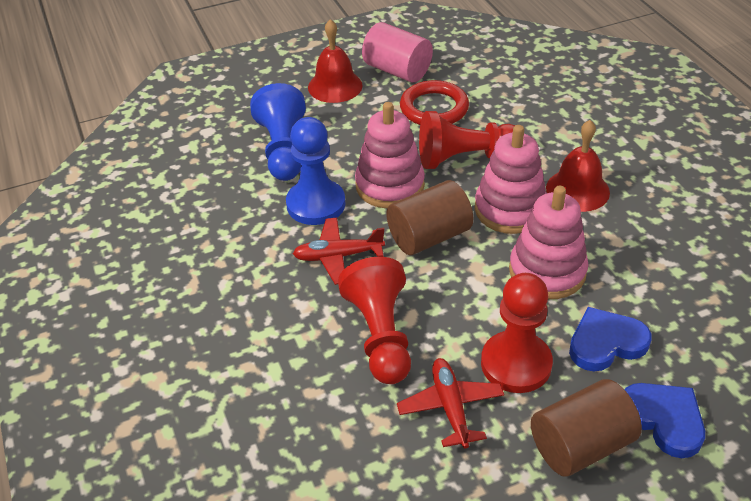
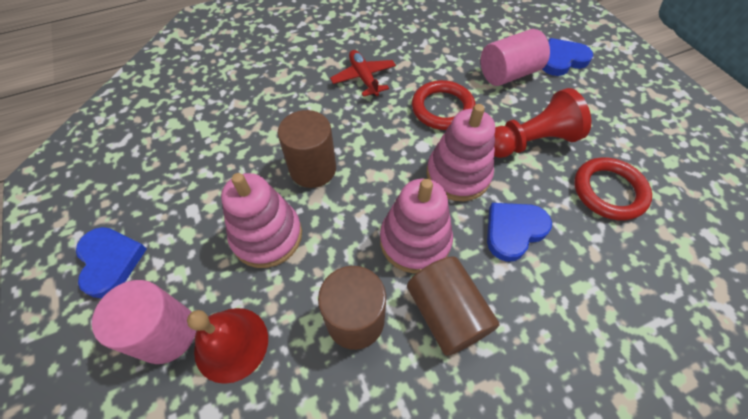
blue heart: 2 -> 3
blue pawn: 2 -> 0
brown cylinder: 2 -> 3
pink cylinder: 1 -> 2
red bell: 2 -> 1
red pawn: 3 -> 1
red plane: 2 -> 1
red ring: 1 -> 2

